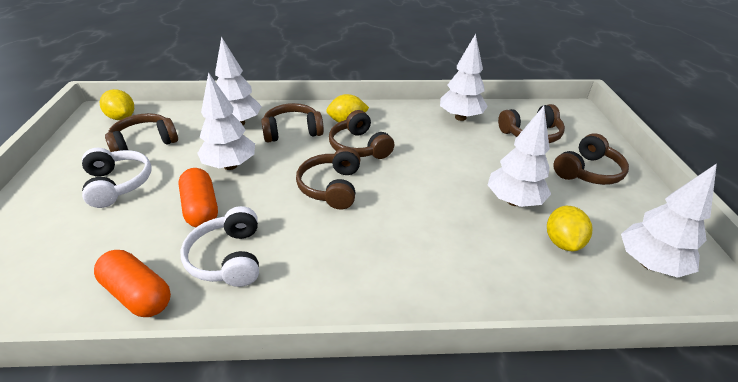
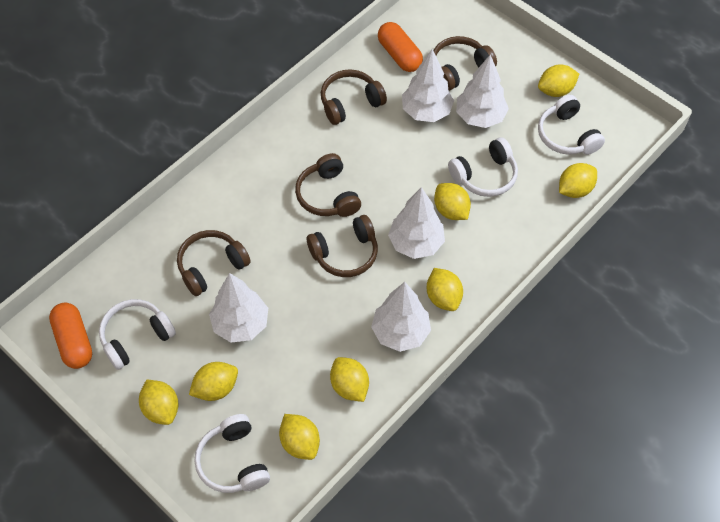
brown headphones: 6 -> 5
white headphones: 2 -> 4
yellow lemon: 3 -> 8

